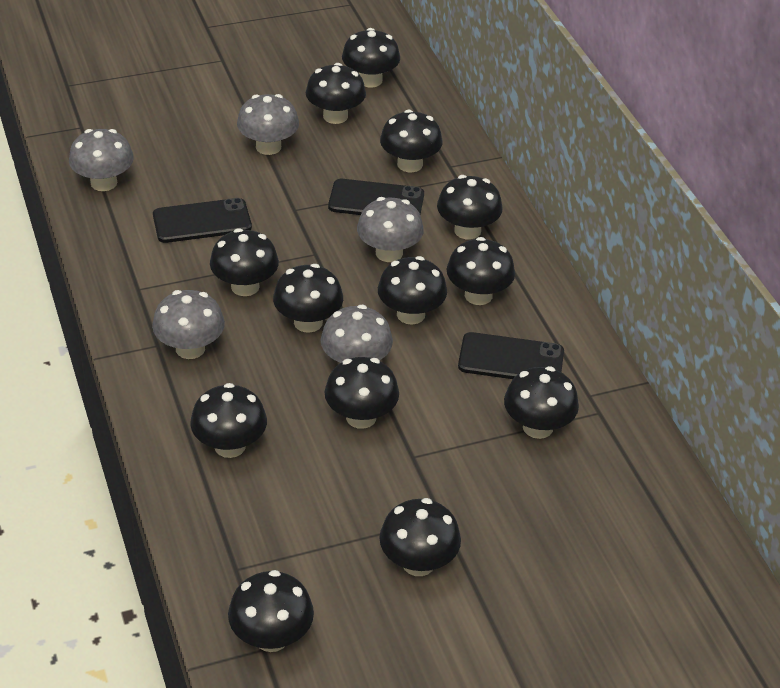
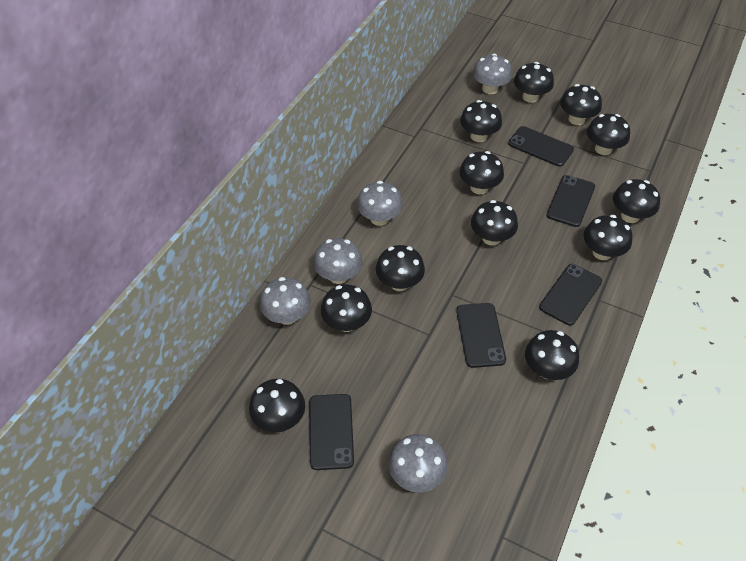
black mushroom: 13 -> 12
black phone: 3 -> 5

